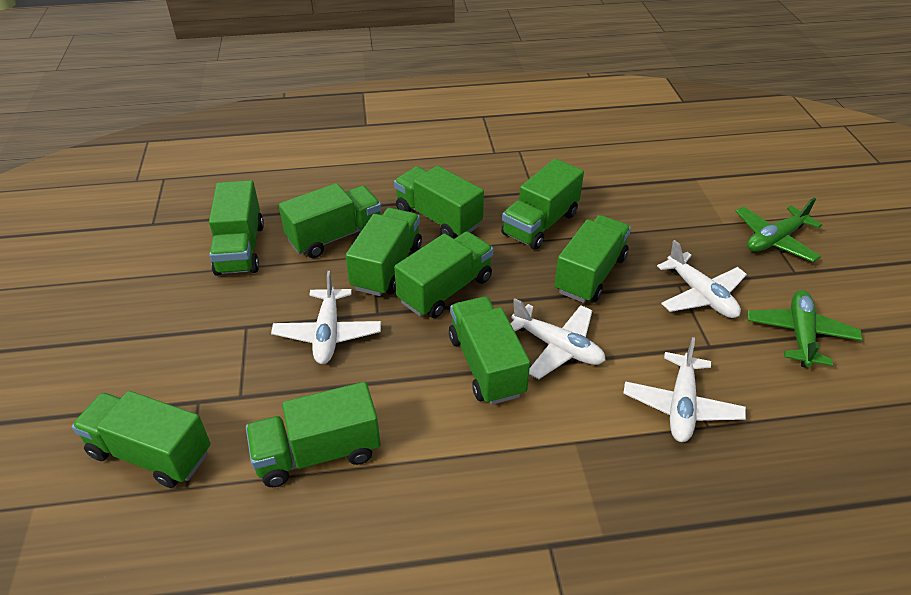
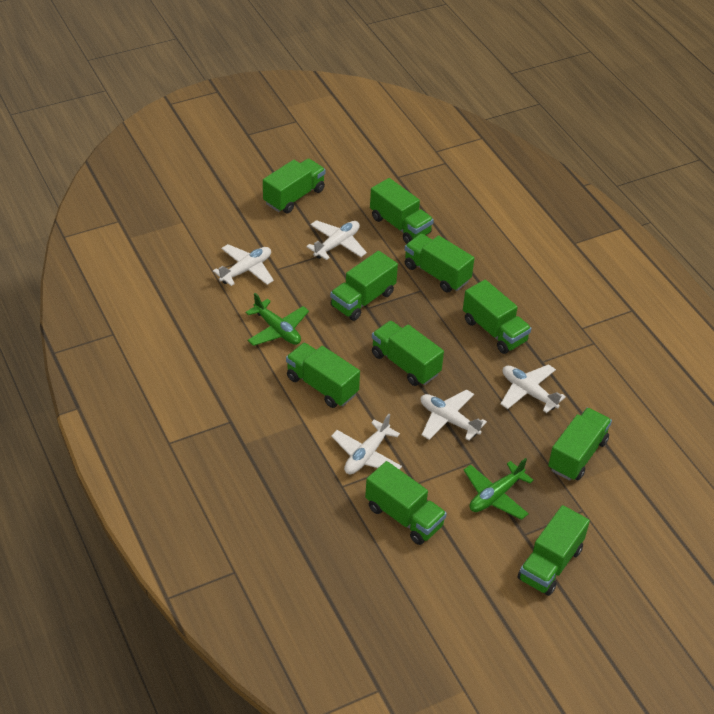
white plane: 4 -> 5

